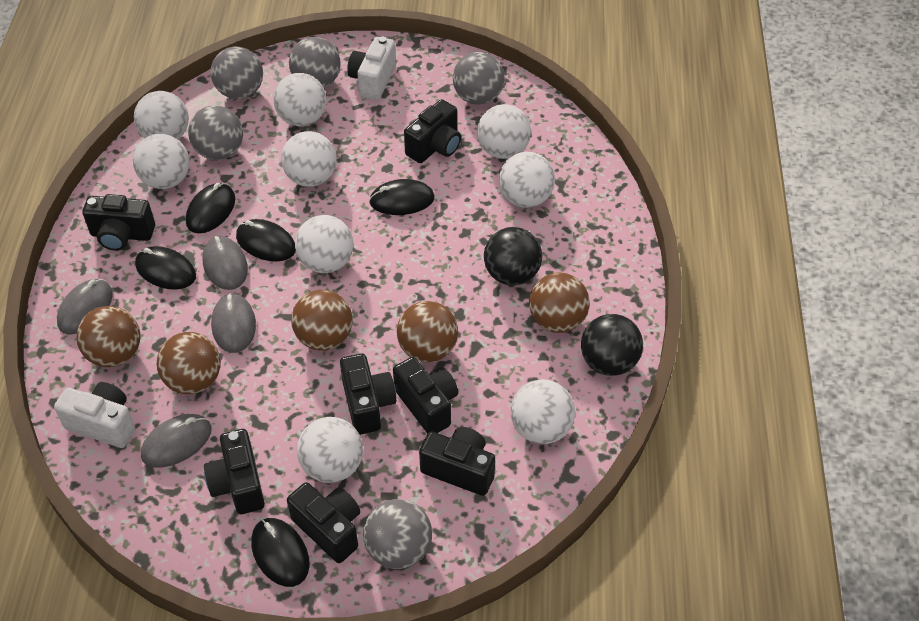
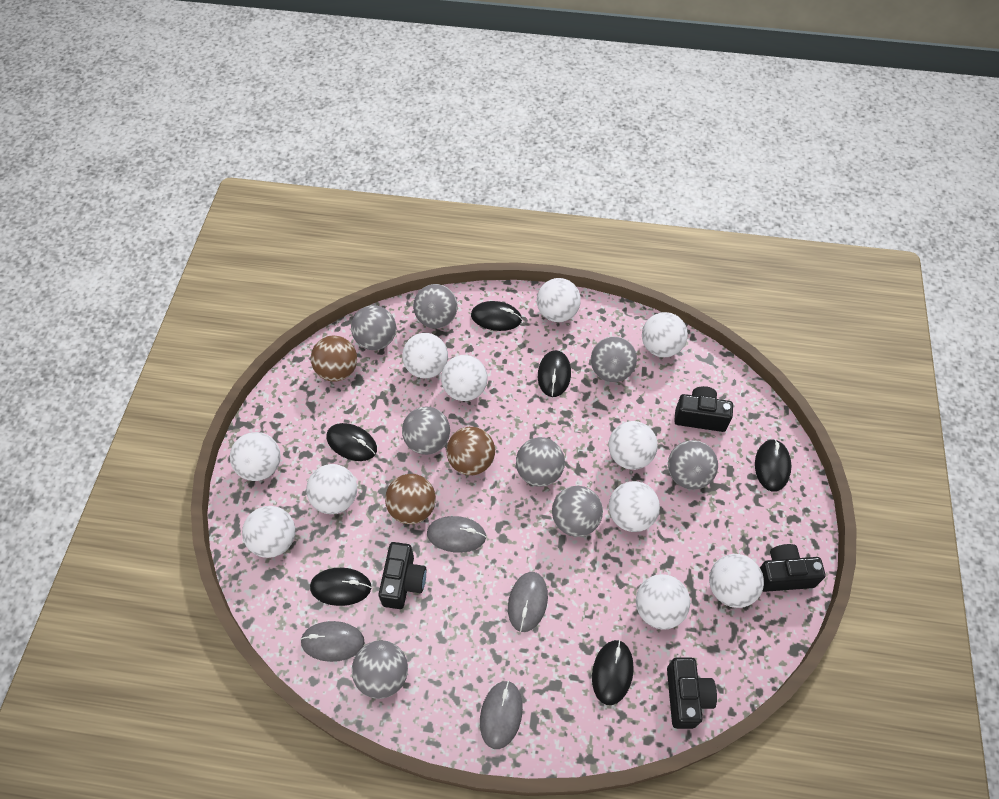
black ball: 2 -> 0
black camera: 7 -> 4
black mouse: 5 -> 6
brown ball: 5 -> 3
grey ball: 5 -> 8
white ball: 9 -> 11
white camera: 2 -> 0

